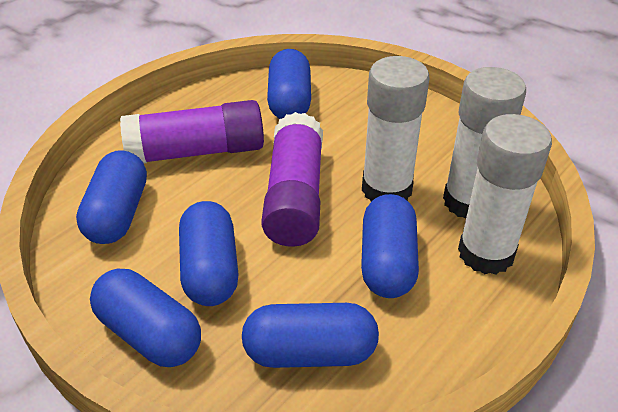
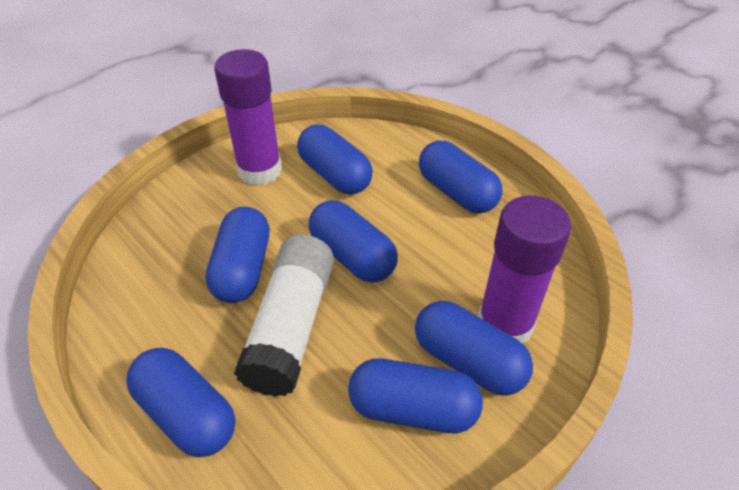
blue capsule: 6 -> 7
white glue stick: 3 -> 1

